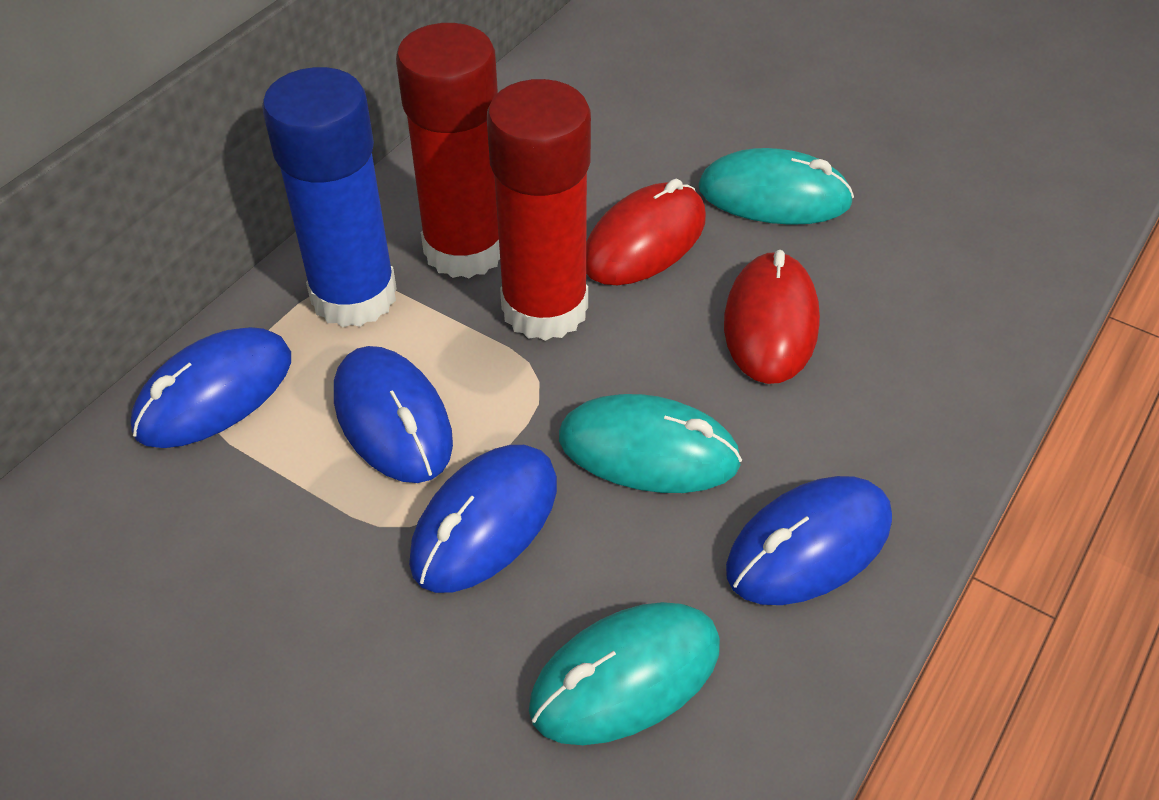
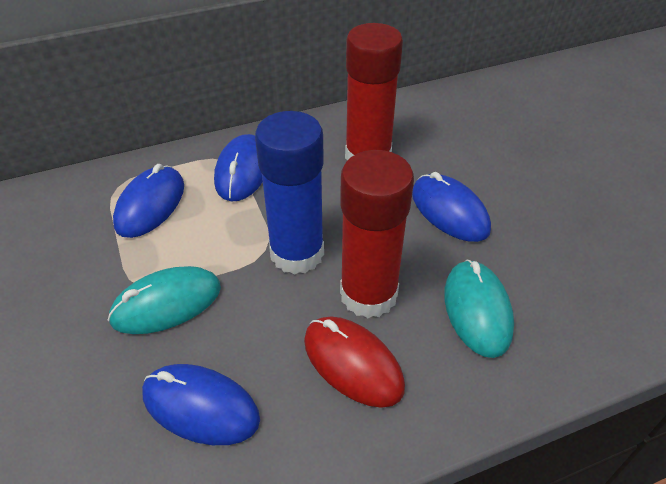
red mouse: 2 -> 1
turquoise mouse: 3 -> 2

